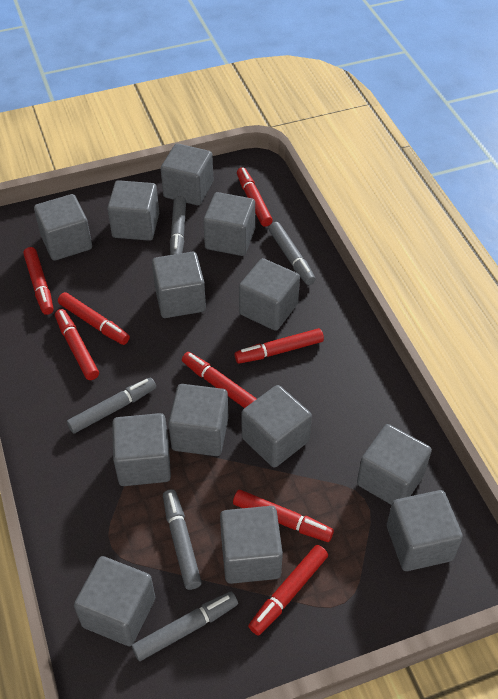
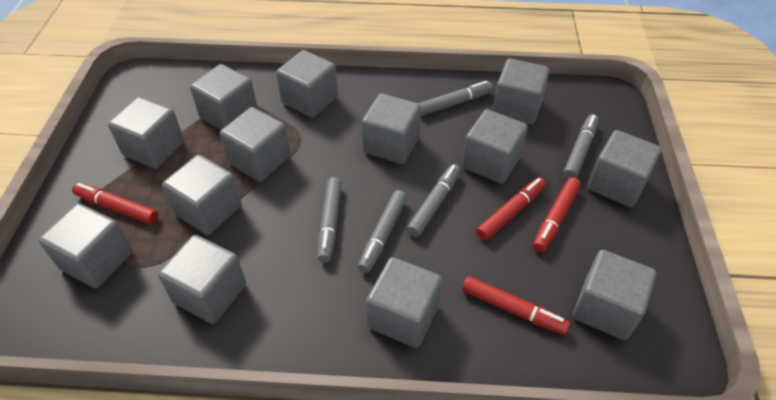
red marker: 8 -> 4

